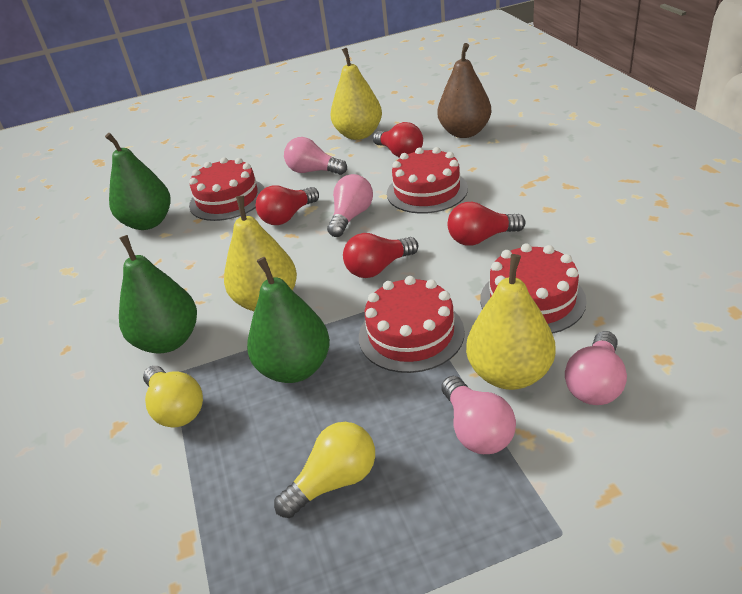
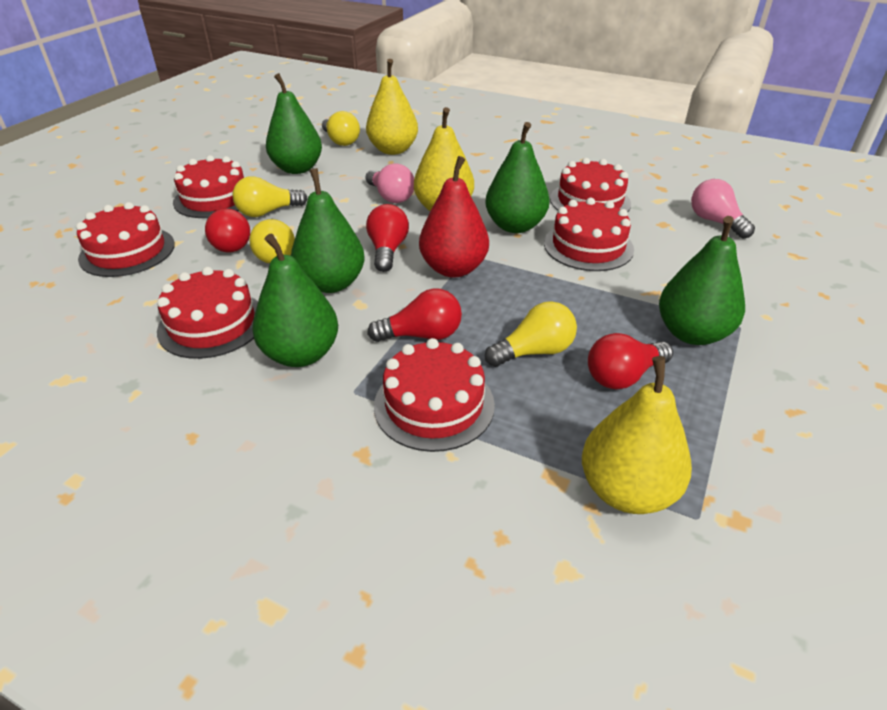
brown pear: 1 -> 0
green pear: 3 -> 5
pink light bulb: 4 -> 2
red cake: 4 -> 6
red pear: 0 -> 1
yellow light bulb: 2 -> 4

